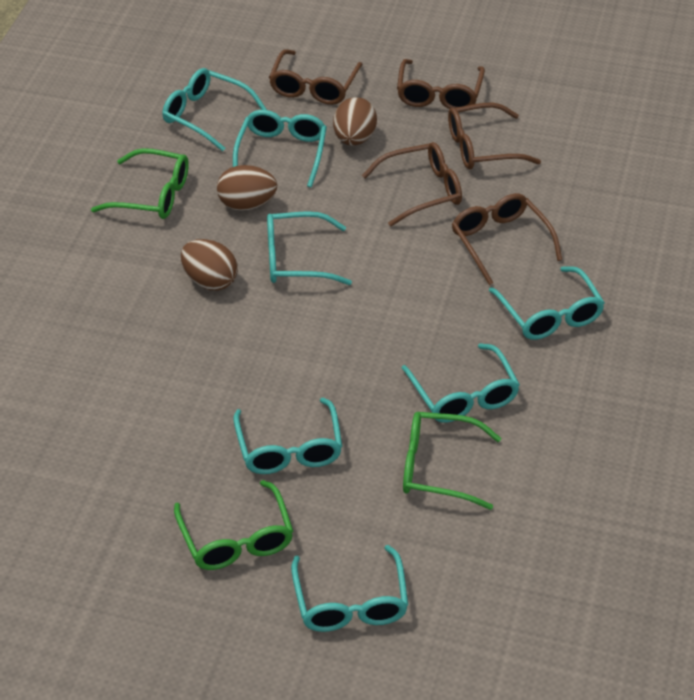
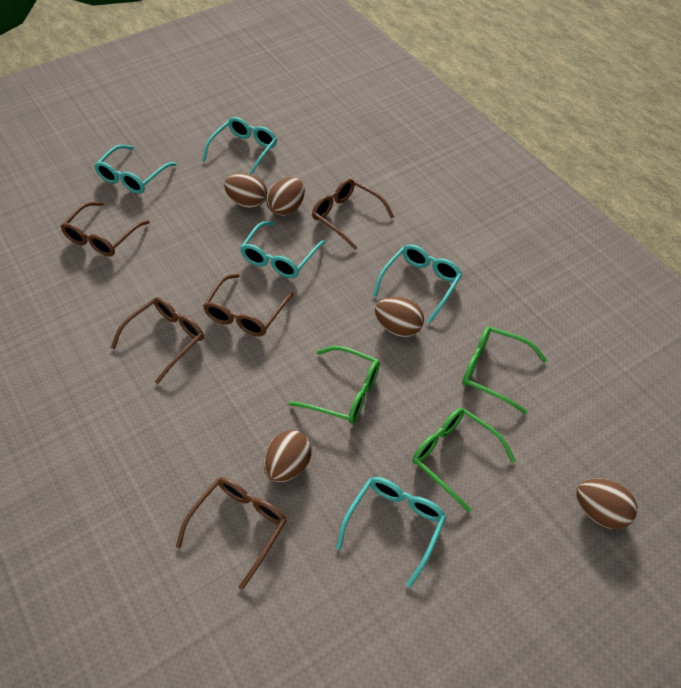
brown egg: 3 -> 5
turquoise glasses: 7 -> 5

